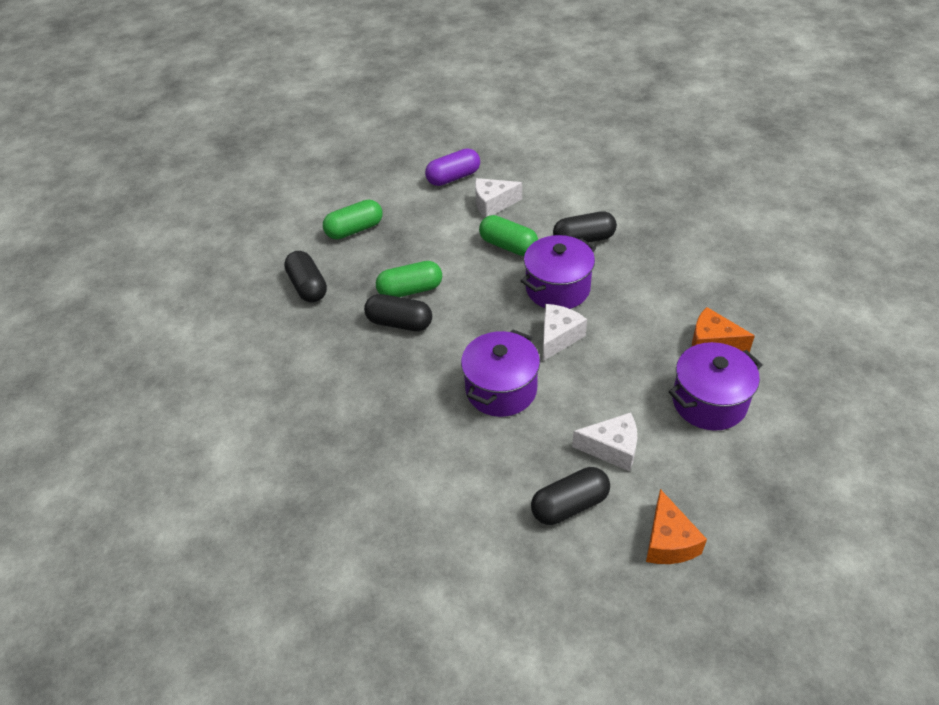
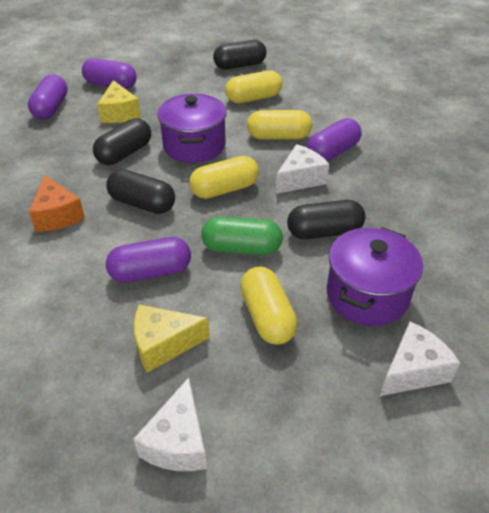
green capsule: 3 -> 1
orange cheese: 2 -> 1
purple capsule: 1 -> 4
purple pot: 3 -> 2
yellow capsule: 0 -> 4
yellow cheese: 0 -> 2

